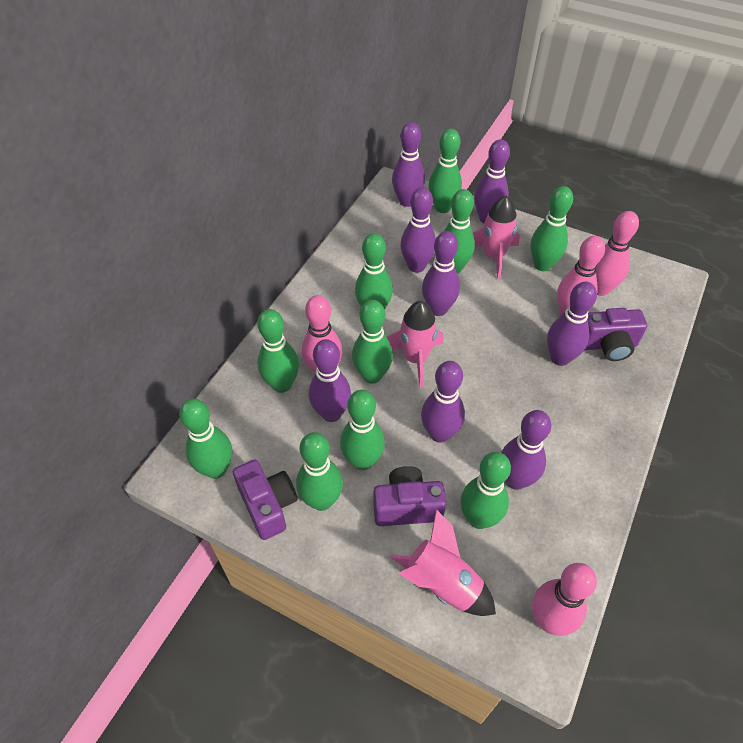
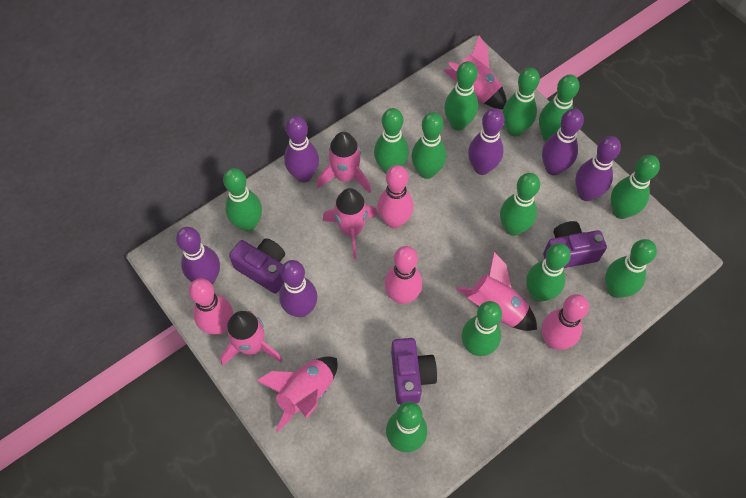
green bowling pin: 10 -> 12
pink rocket: 3 -> 6
purple bowling pin: 8 -> 6

